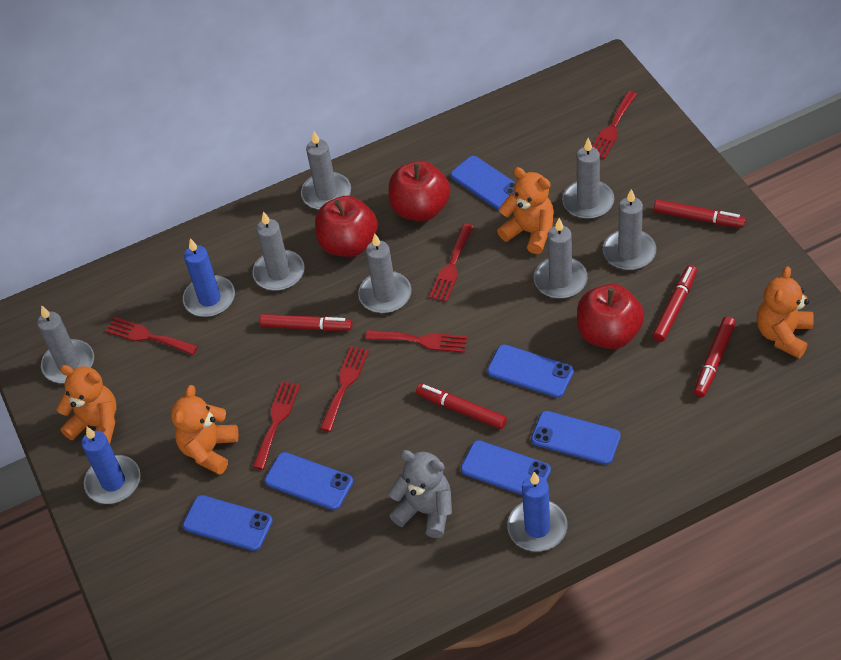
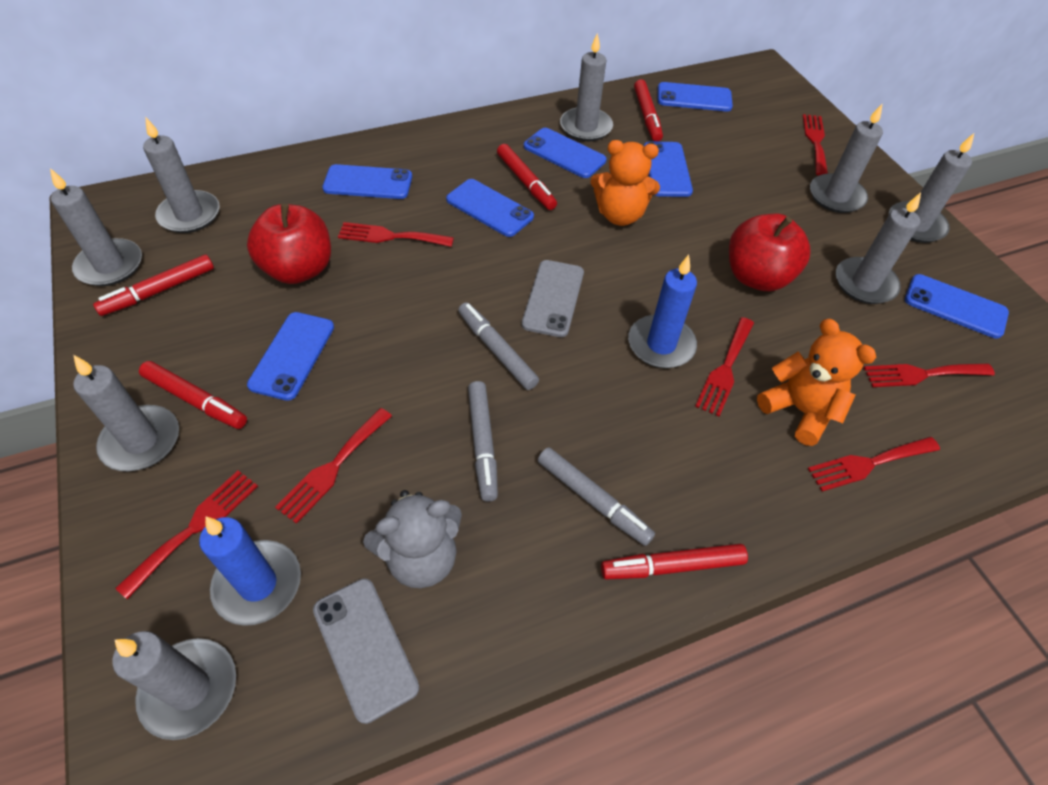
blue candle: 3 -> 2
blue phone: 6 -> 7
grey candle: 7 -> 8
grey marker: 0 -> 3
grey phone: 0 -> 2
orange teddy bear: 4 -> 2
red apple: 3 -> 2
red fork: 6 -> 7

